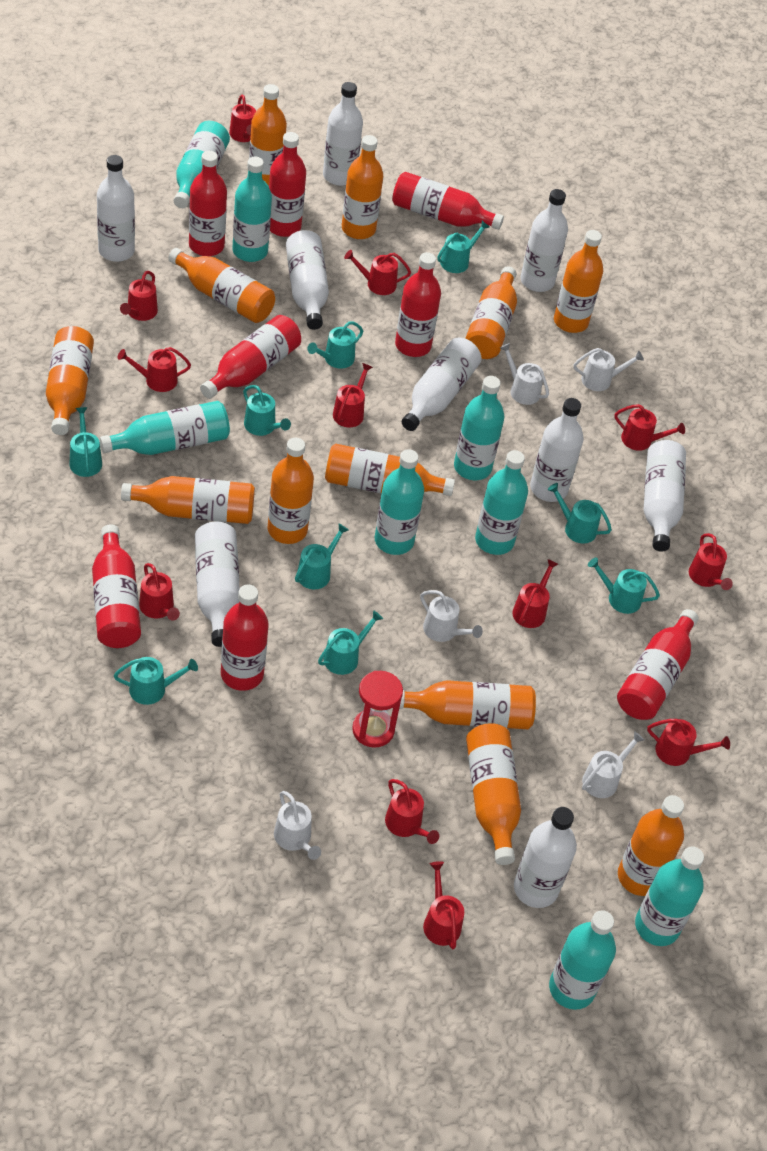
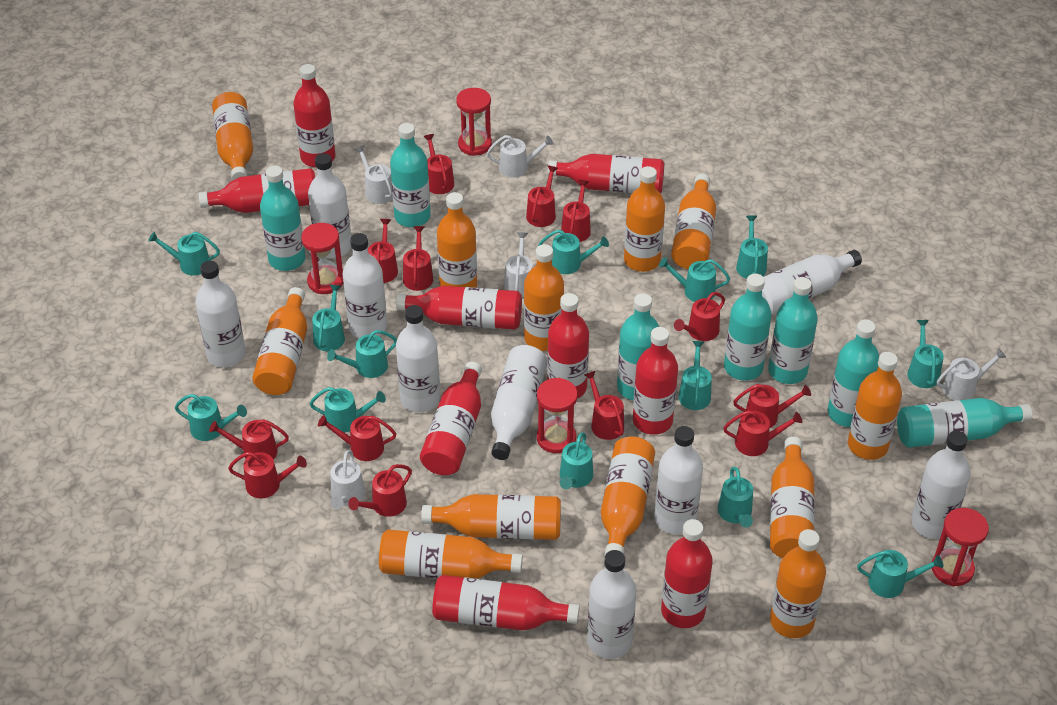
red bottle: 8 -> 9
red hourglass: 1 -> 4
red watering can: 12 -> 13
turquoise bottle: 8 -> 7
turquoise watering can: 9 -> 13

